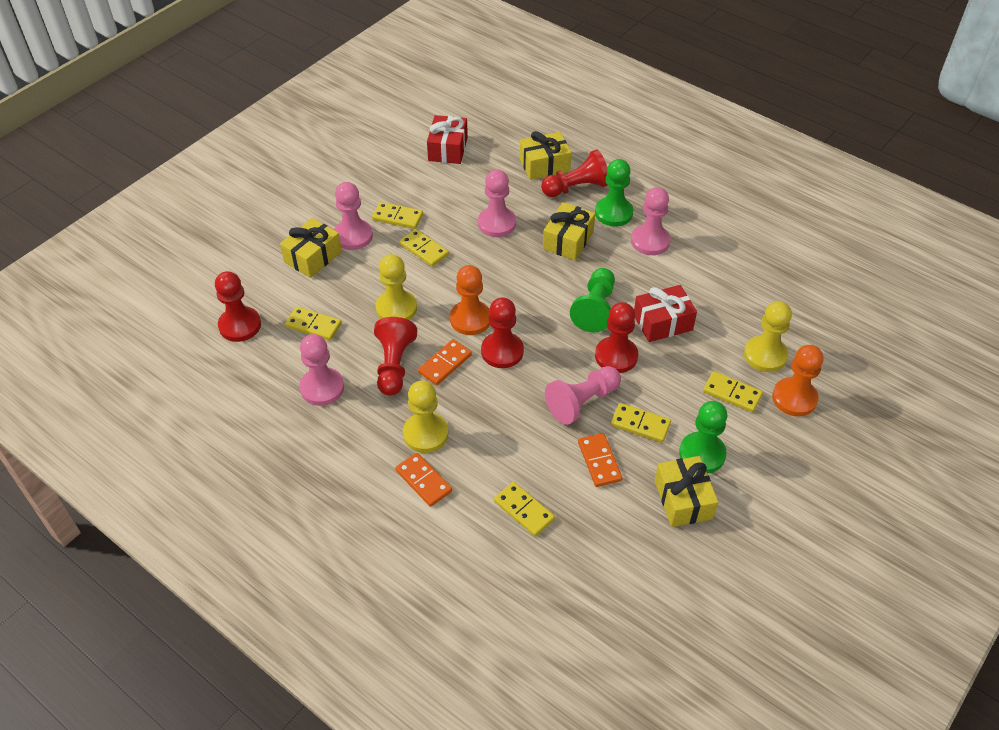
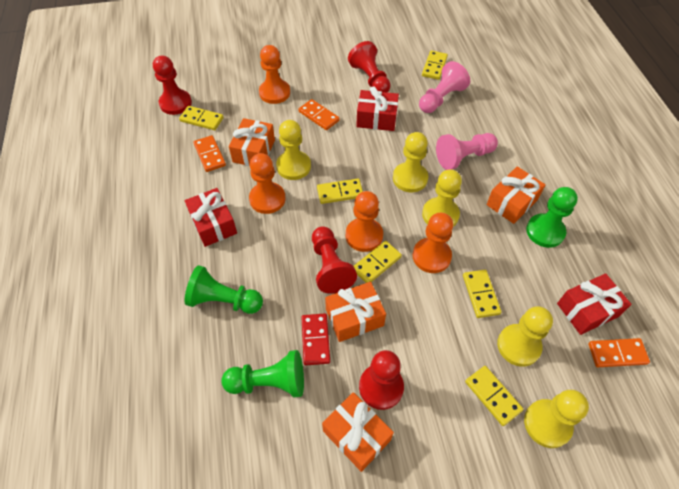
orange gift: 0 -> 4
orange pawn: 2 -> 4
pink pawn: 5 -> 2
red domino: 0 -> 1
red gift: 2 -> 3
red pawn: 5 -> 4
yellow gift: 4 -> 0
yellow pawn: 3 -> 5

